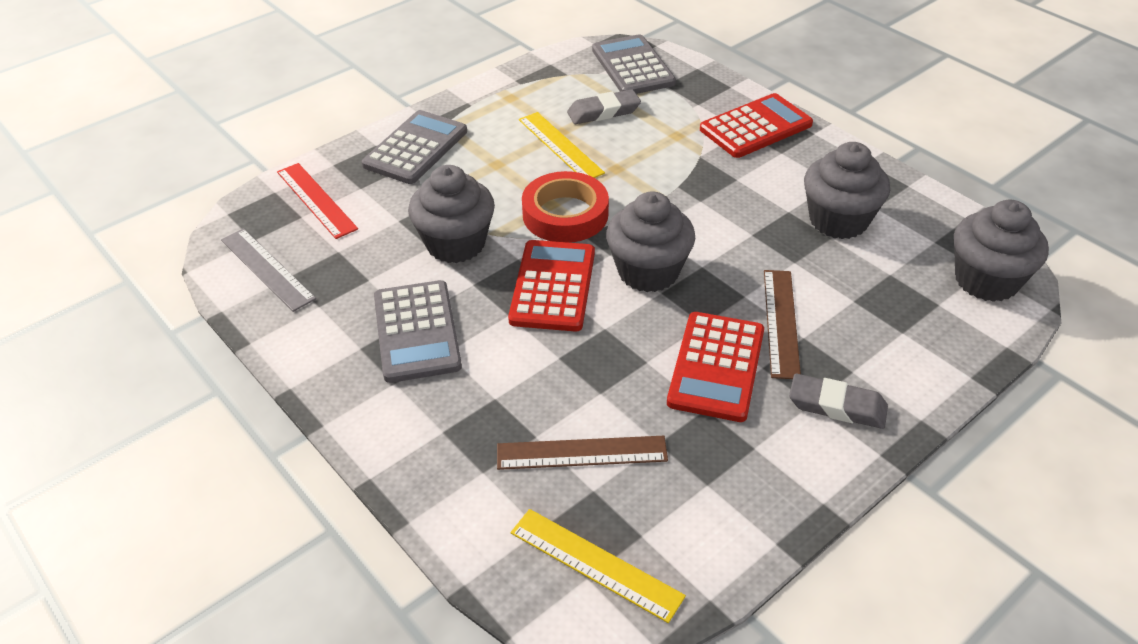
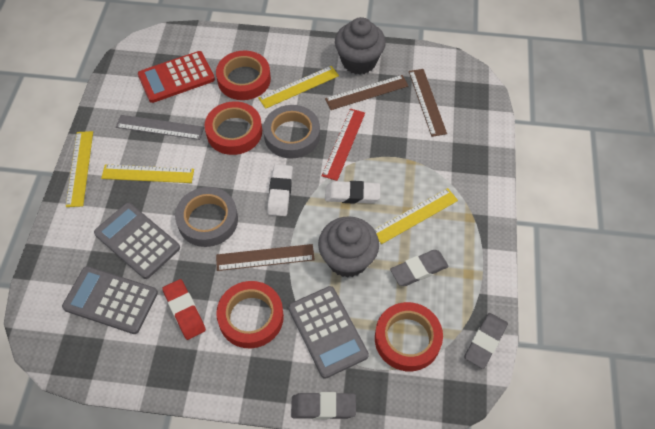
brown ruler: 2 -> 3
grey cupcake: 4 -> 2
grey eraser: 2 -> 3
grey tape: 0 -> 2
red calculator: 3 -> 1
red eraser: 0 -> 1
red tape: 1 -> 4
white eraser: 0 -> 2
yellow ruler: 2 -> 4

